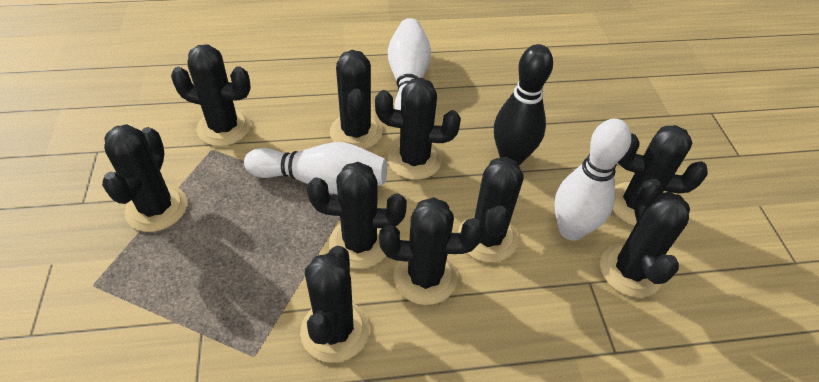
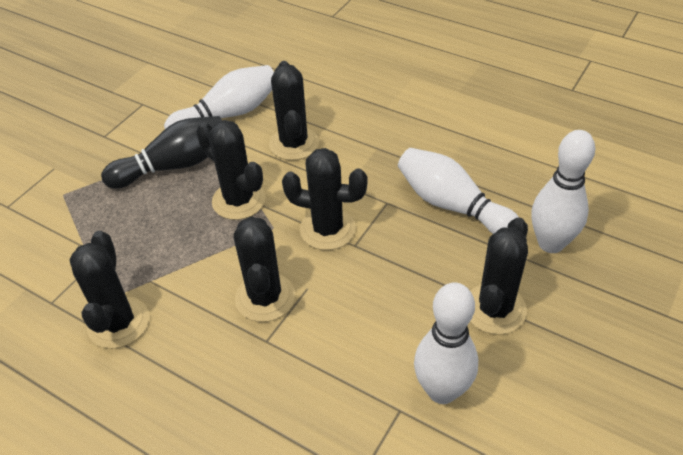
black cactus: 10 -> 6
white bowling pin: 3 -> 4

